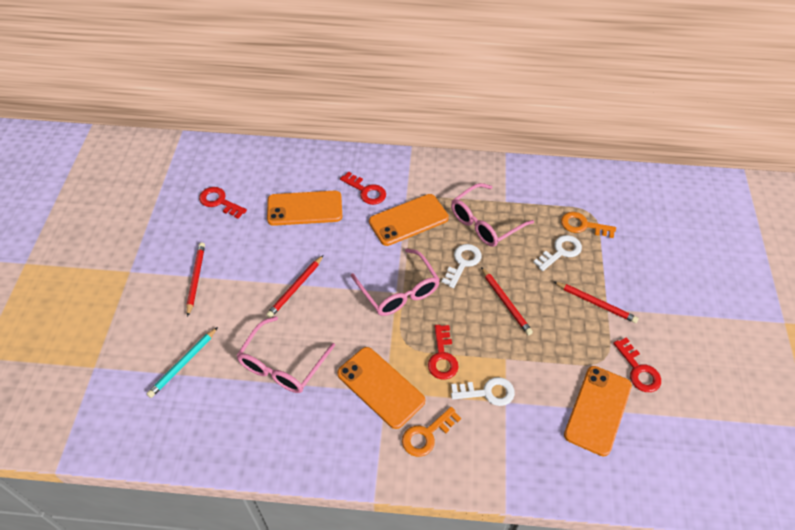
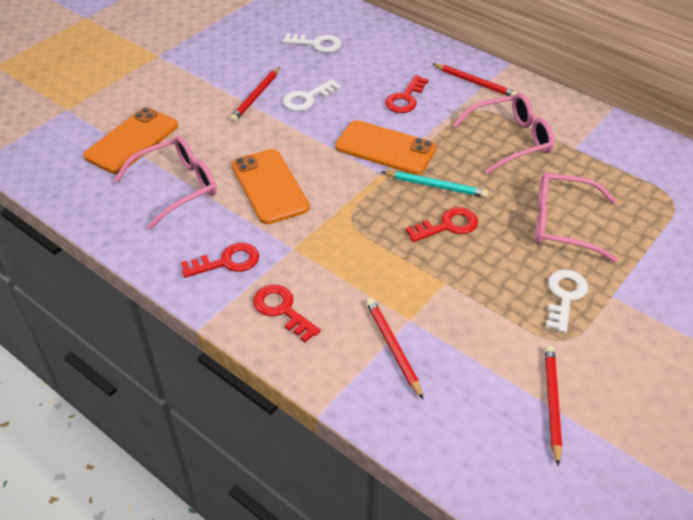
orange key: 2 -> 0
orange phone: 4 -> 3

